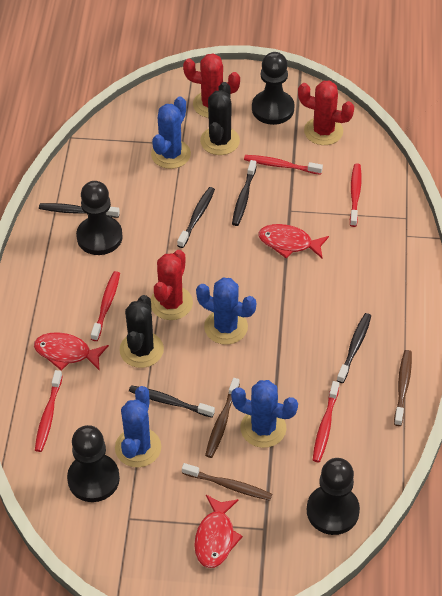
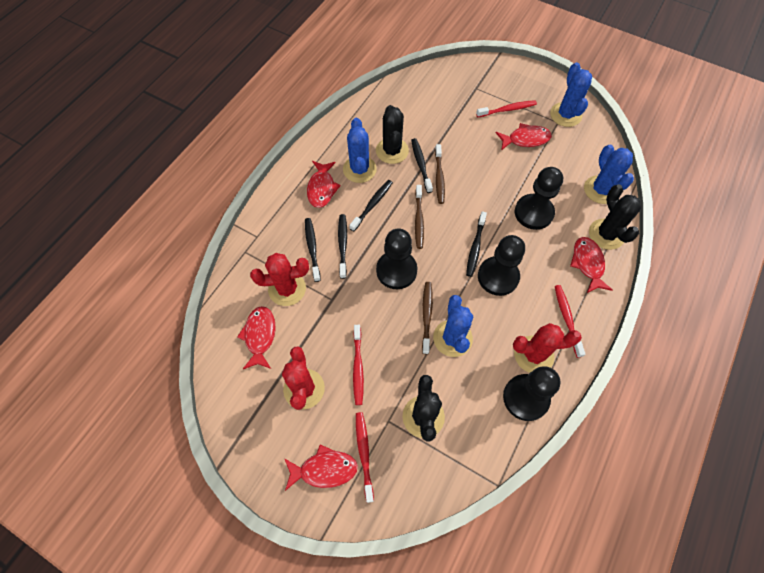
black cactus: 2 -> 3
red fish: 3 -> 5
red toothbrush: 5 -> 4

